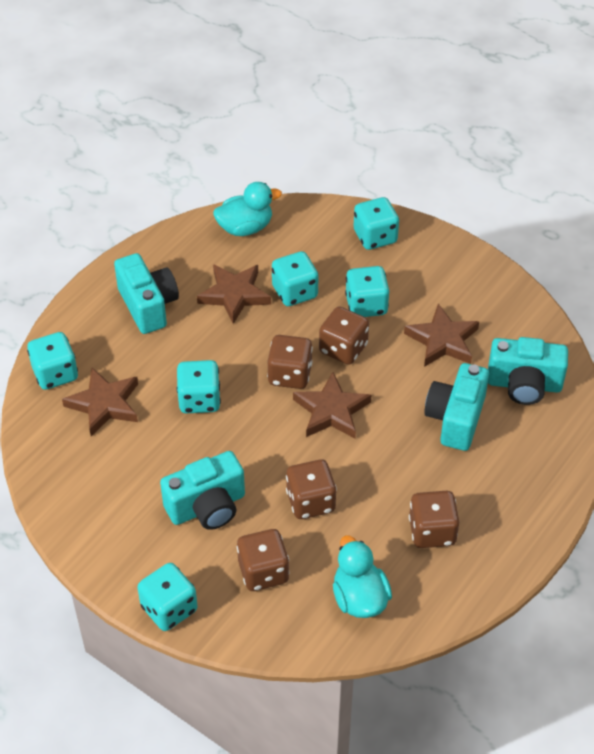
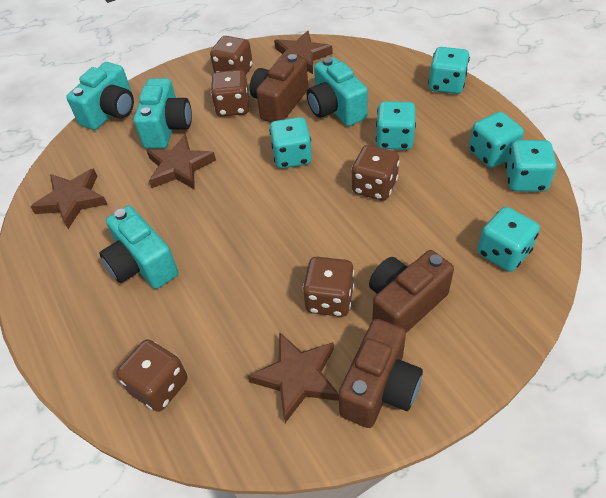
brown camera: 0 -> 3
turquoise duck: 2 -> 0

